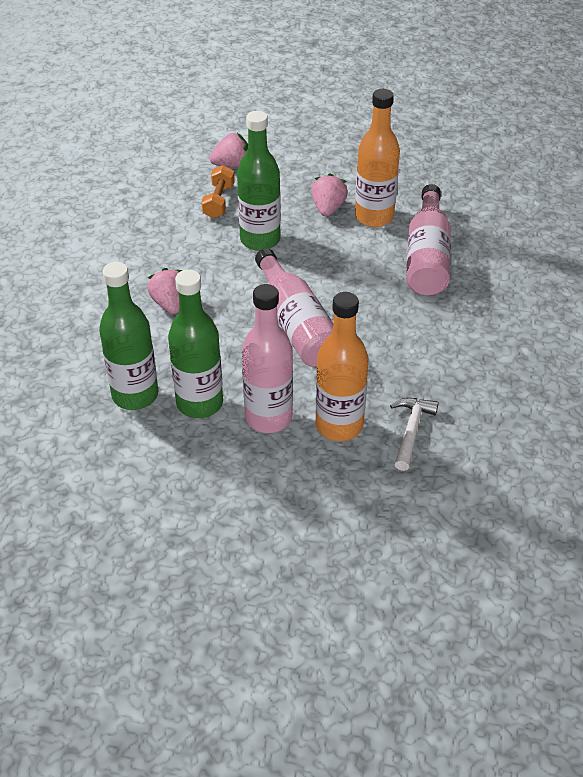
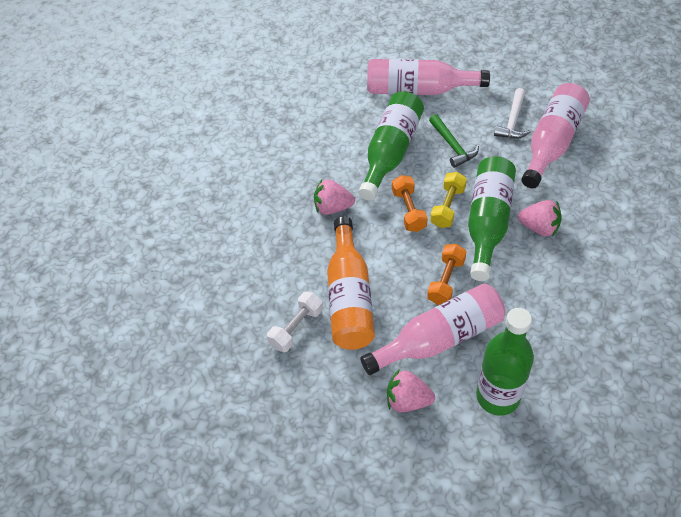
green hammer: 0 -> 1
orange bottle: 2 -> 1
orange dumbbell: 1 -> 2
white dumbbell: 0 -> 1
yellow dumbbell: 0 -> 1

